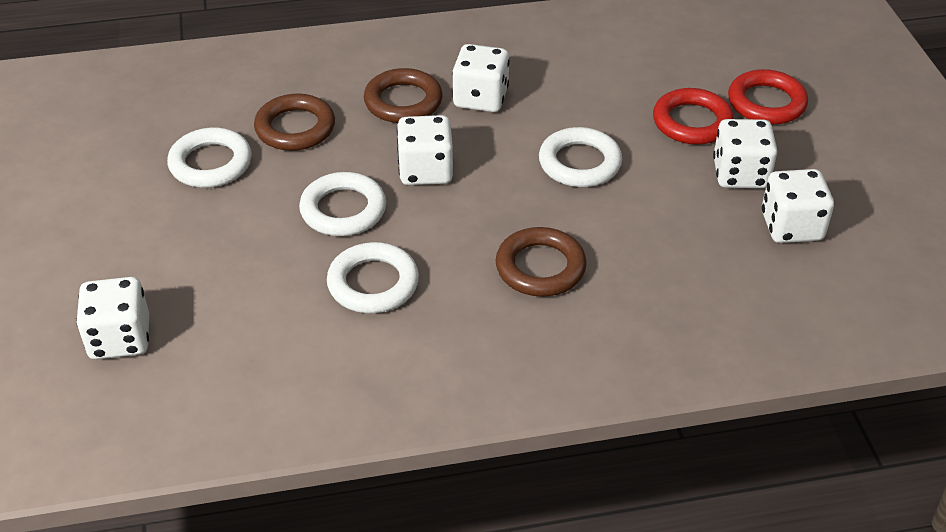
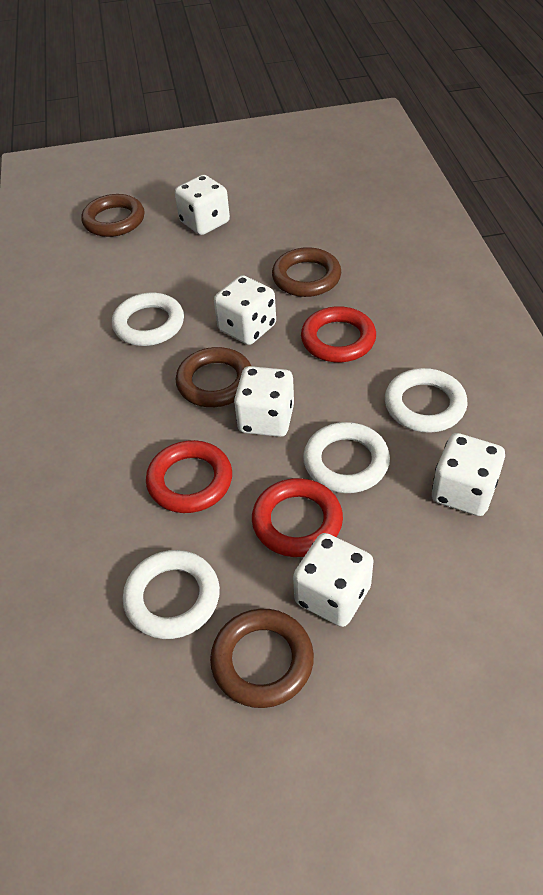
brown ring: 3 -> 4
red ring: 2 -> 3

